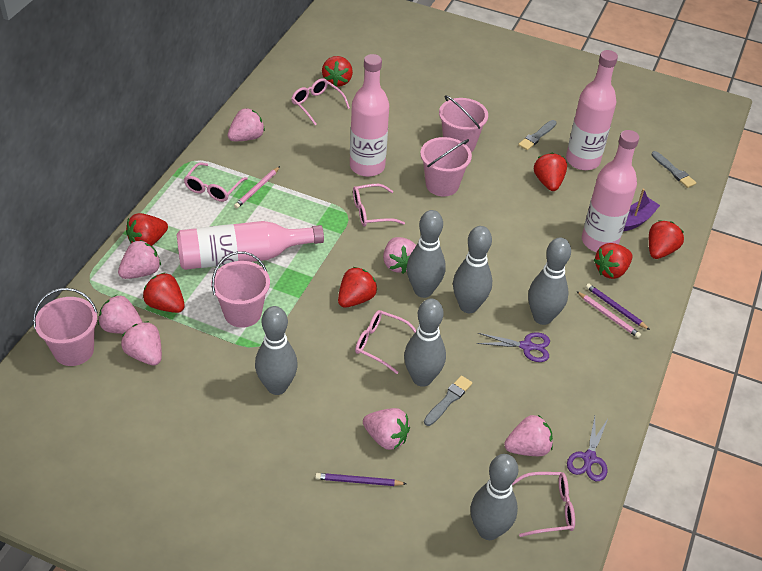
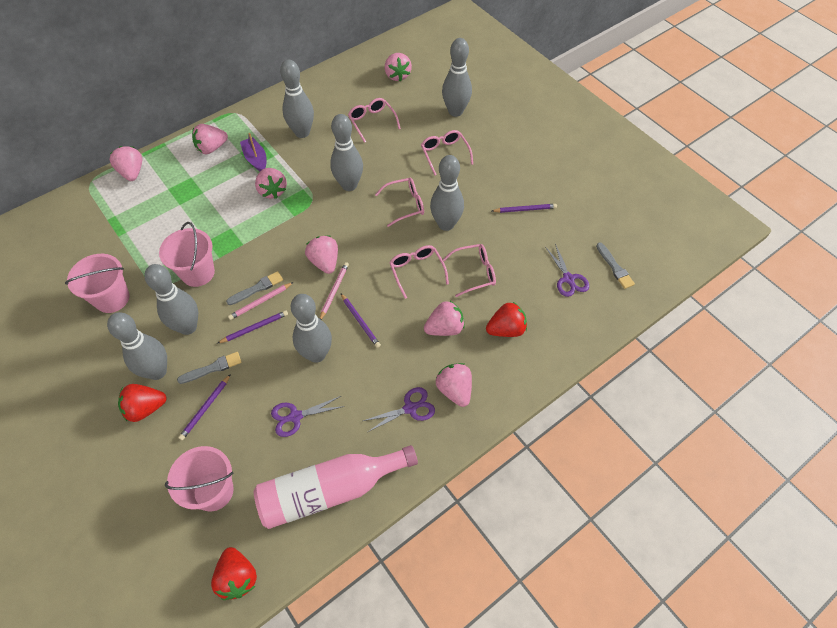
grey bowling pin: 6 -> 7
pink bottle: 4 -> 1
pink bucket: 4 -> 3
purple pencil: 2 -> 4
purple scissors: 2 -> 3
red strawberry: 7 -> 3

